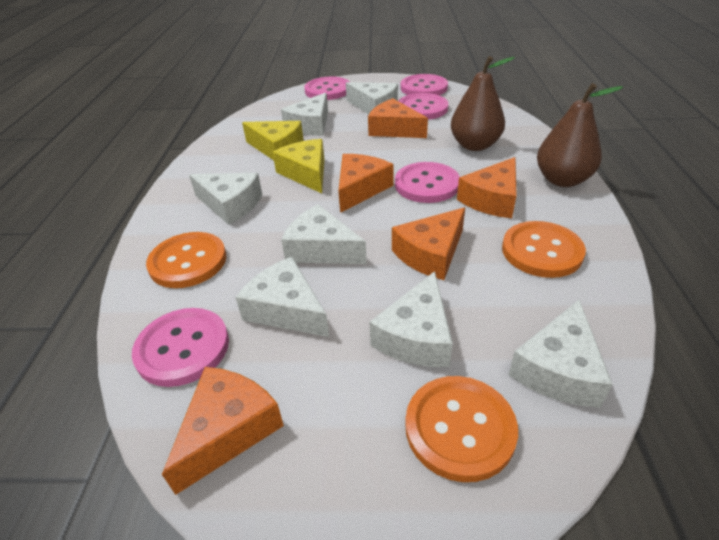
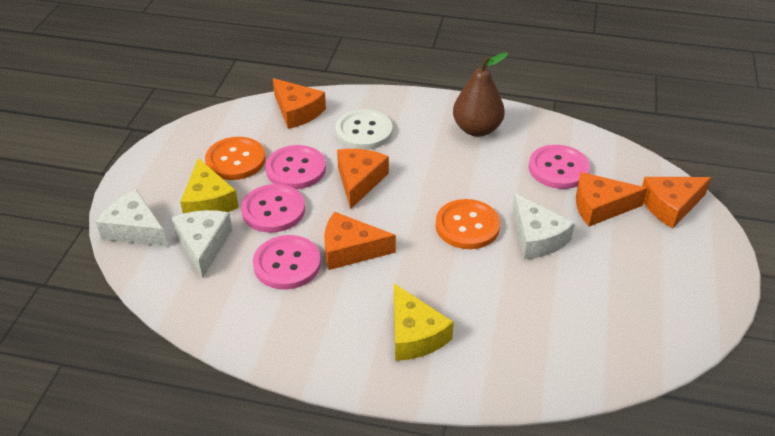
brown pear: 2 -> 1
orange button: 3 -> 2
pink button: 5 -> 4
white button: 0 -> 1
white cheese: 7 -> 3

